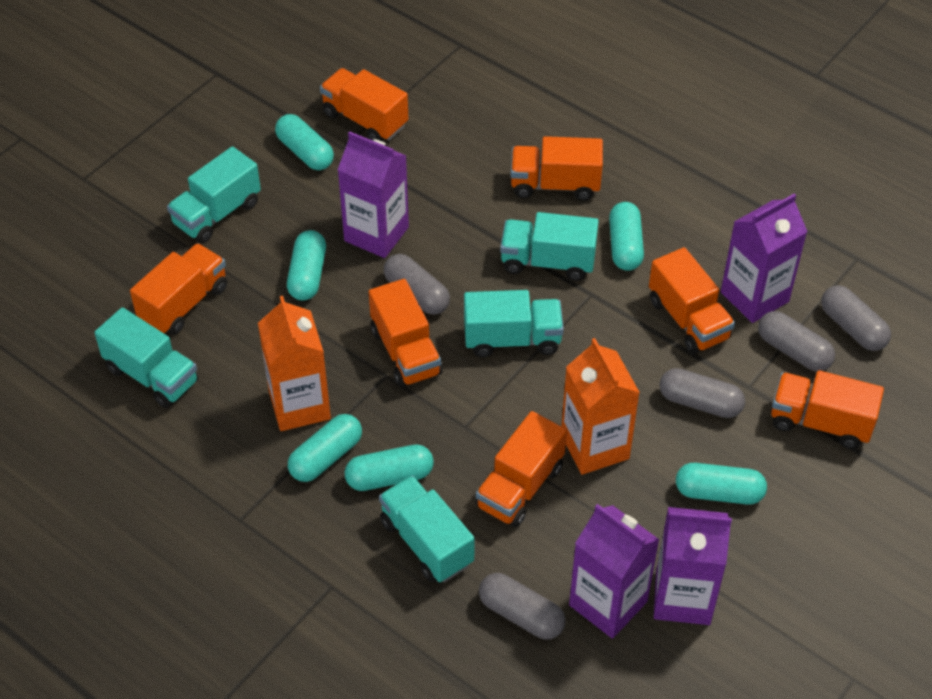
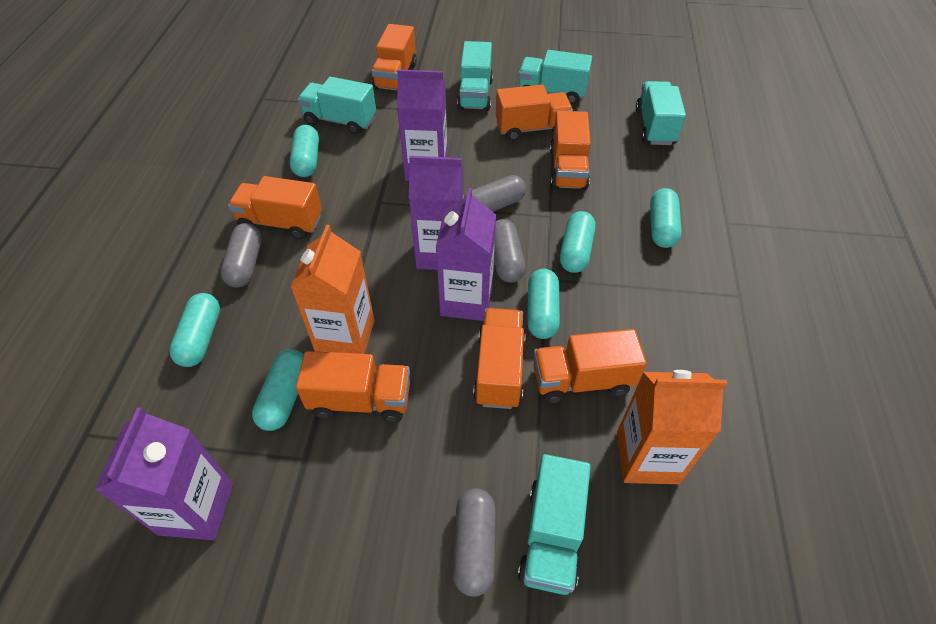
grey capsule: 5 -> 4

